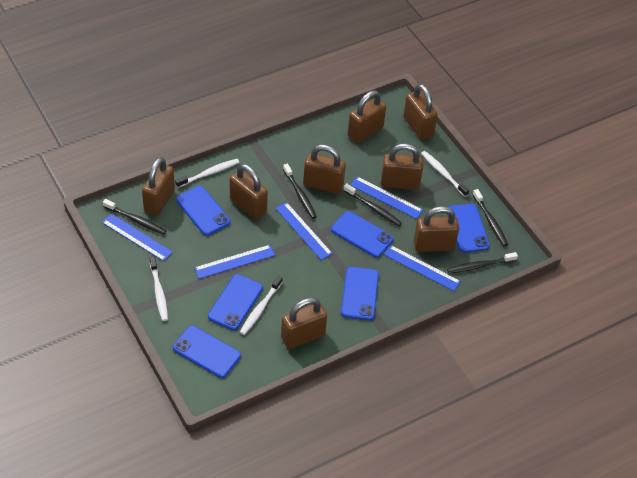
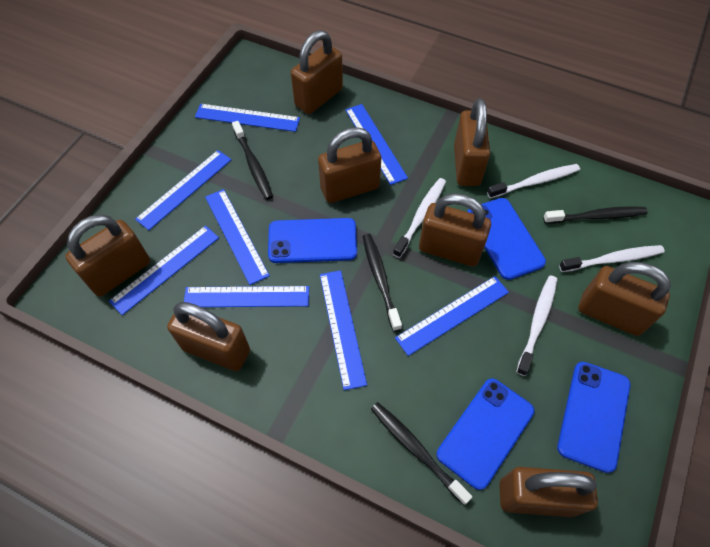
black toothbrush: 5 -> 4
blue phone: 6 -> 4
blue ruler: 5 -> 8

